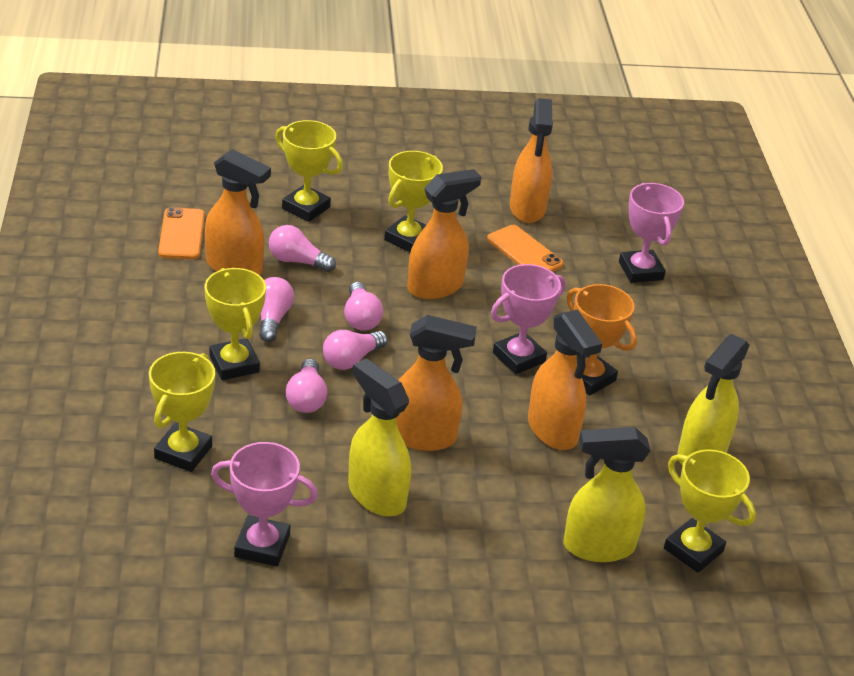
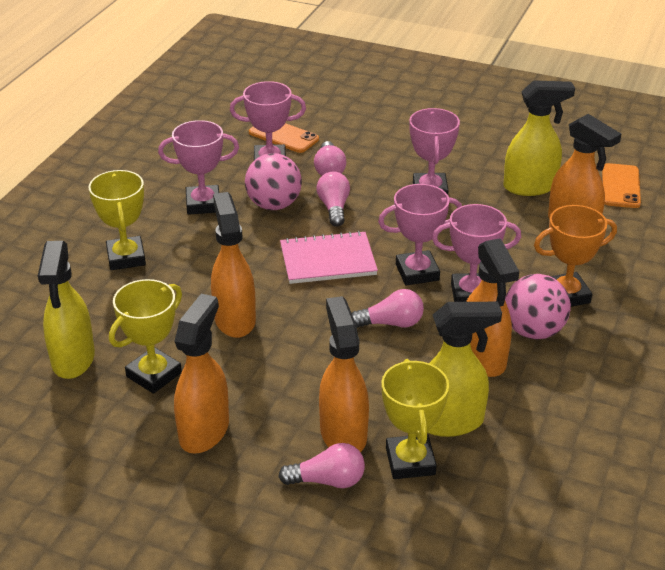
pink ball: 0 -> 2
pink light bulb: 5 -> 4
pink notebook: 0 -> 1
pink trophy: 3 -> 5
yellow trophy: 5 -> 3

